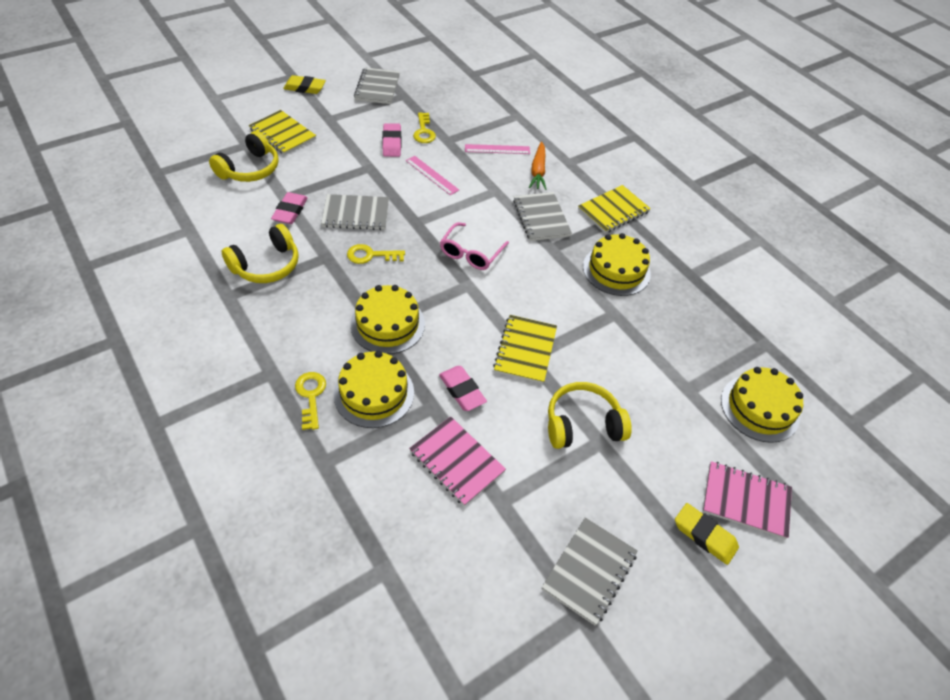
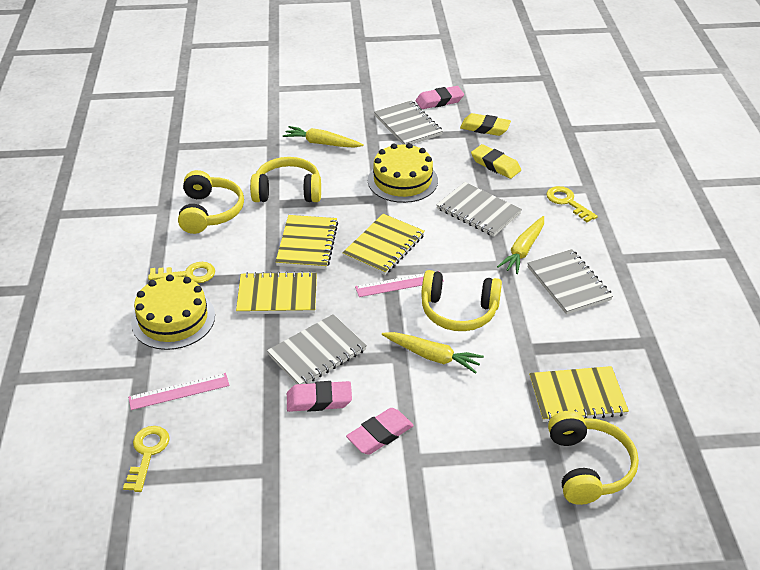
orange carrot: 1 -> 0
pink glasses: 1 -> 0
pink notebook: 2 -> 0
yellow cake: 4 -> 2
yellow carrot: 0 -> 3
yellow headphones: 3 -> 4
yellow notebook: 3 -> 4

